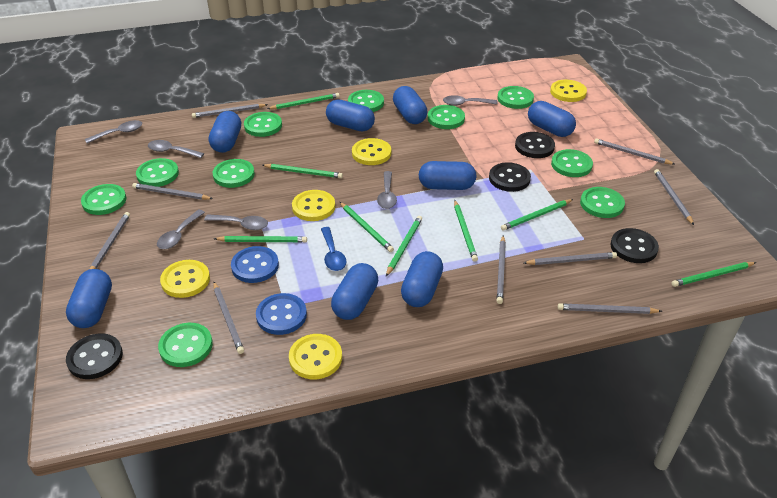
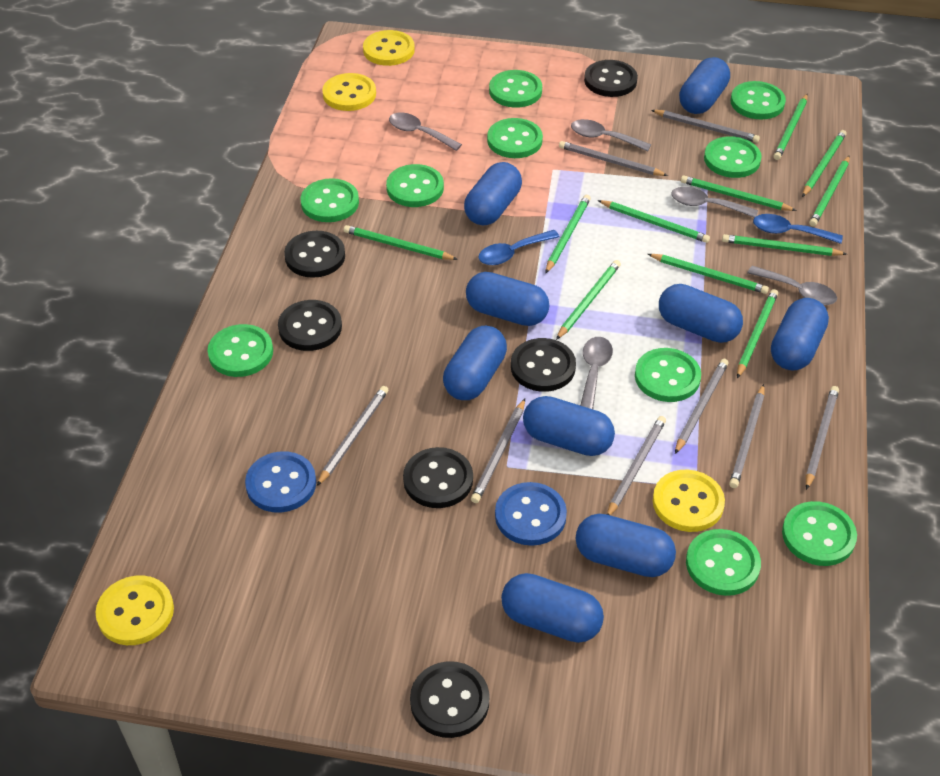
black button: 4 -> 6
blue capsule: 8 -> 9
blue spoon: 1 -> 2
green pencil: 8 -> 11
grey pencil: 9 -> 8
grey spoon: 6 -> 5
yellow button: 5 -> 4

